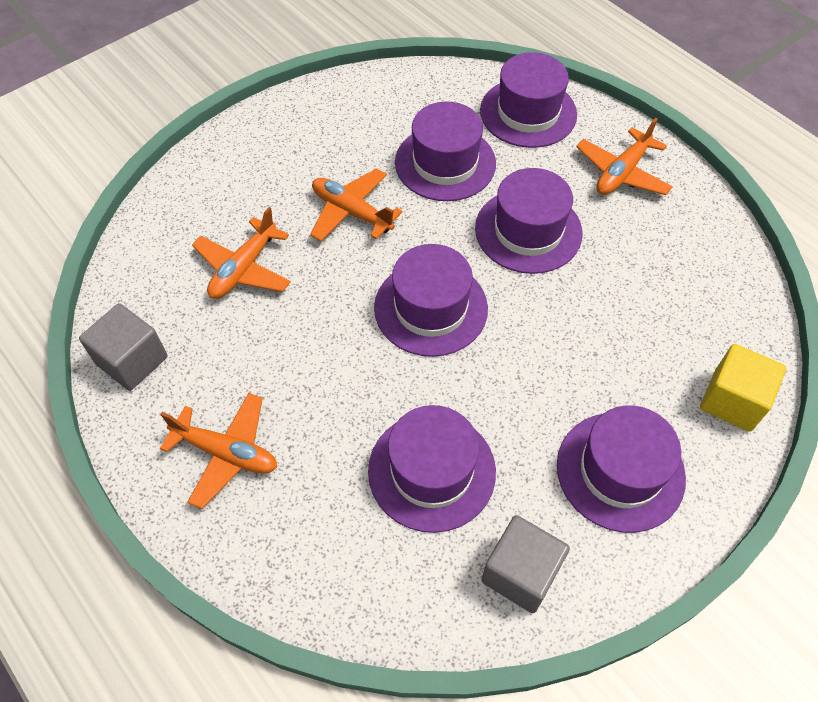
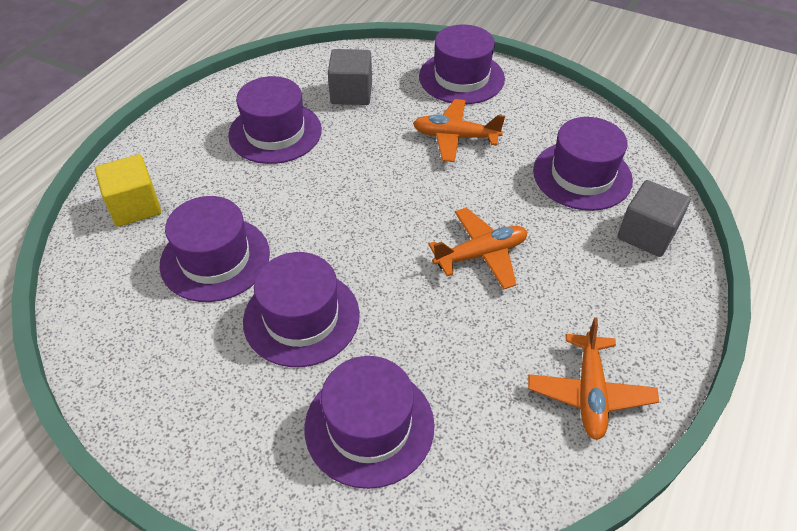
orange plane: 4 -> 3

